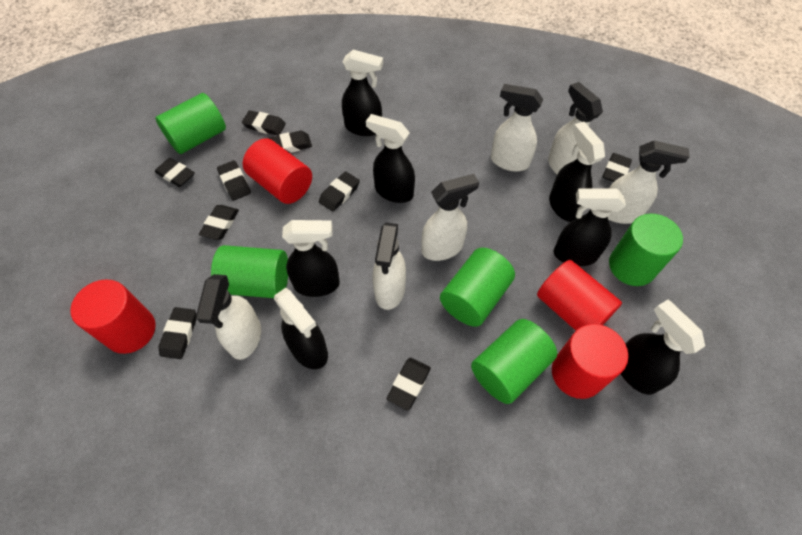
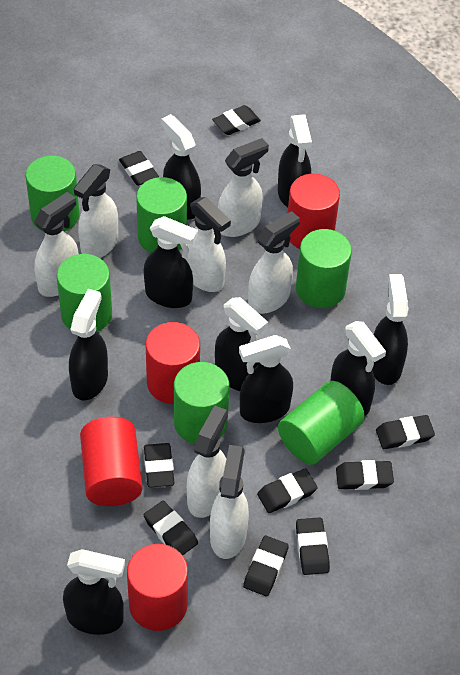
black spray bottle: 7 -> 9
green cylinder: 5 -> 6
white spray bottle: 6 -> 7

